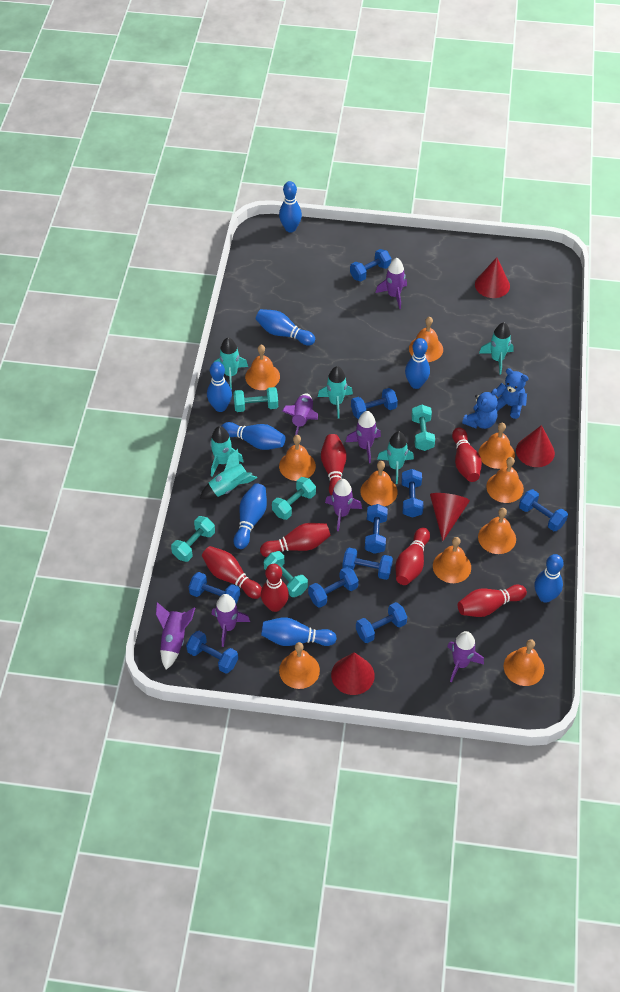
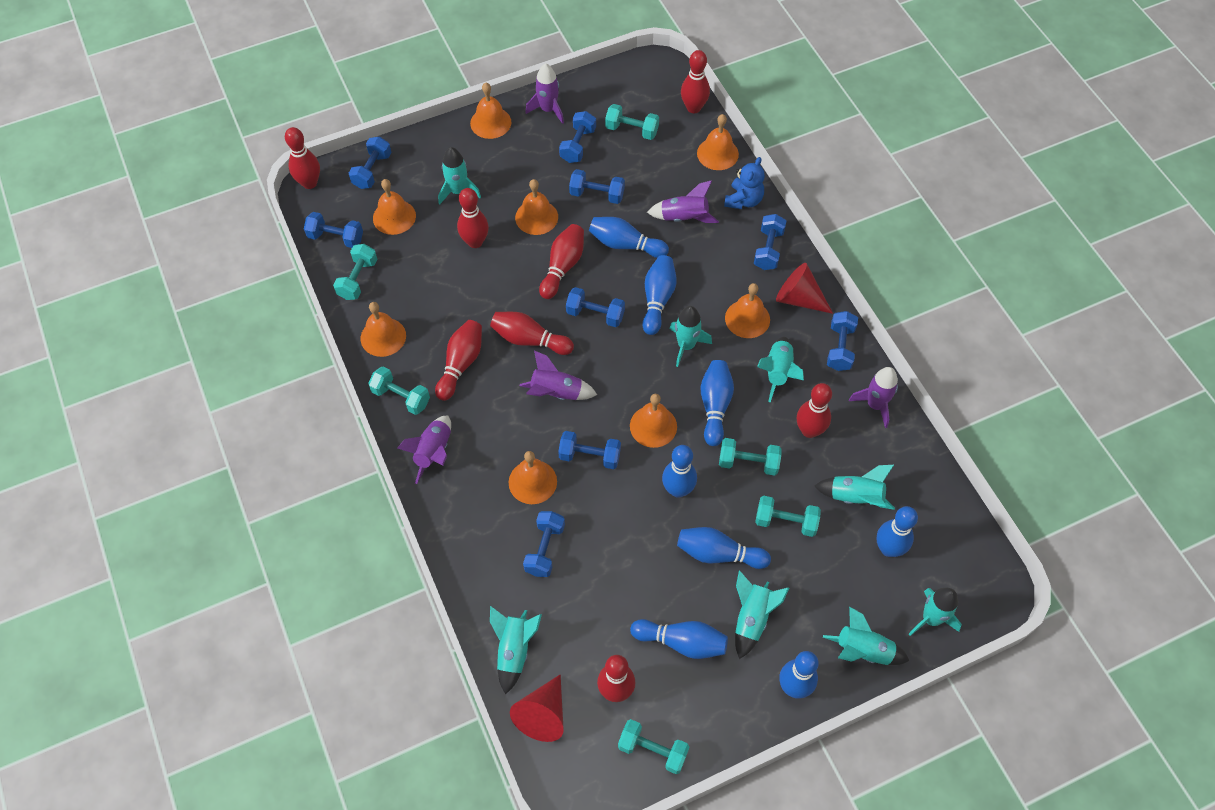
blue dumbbell: 10 -> 9
blue teddy bear: 2 -> 1
orange bell: 10 -> 8
purple rocket: 7 -> 5
red bowling pin: 7 -> 8
red cone: 4 -> 2
turquoise dumbbell: 5 -> 6
turquoise rocket: 6 -> 8

